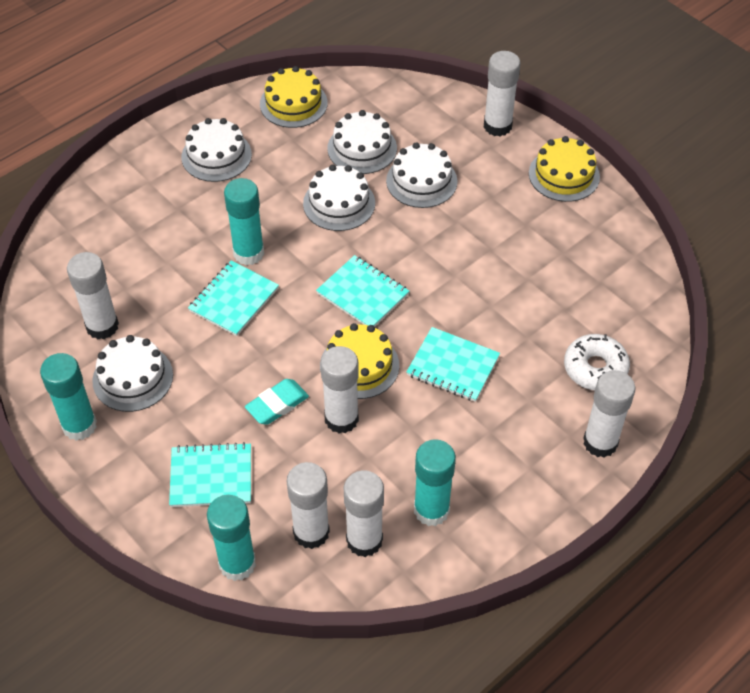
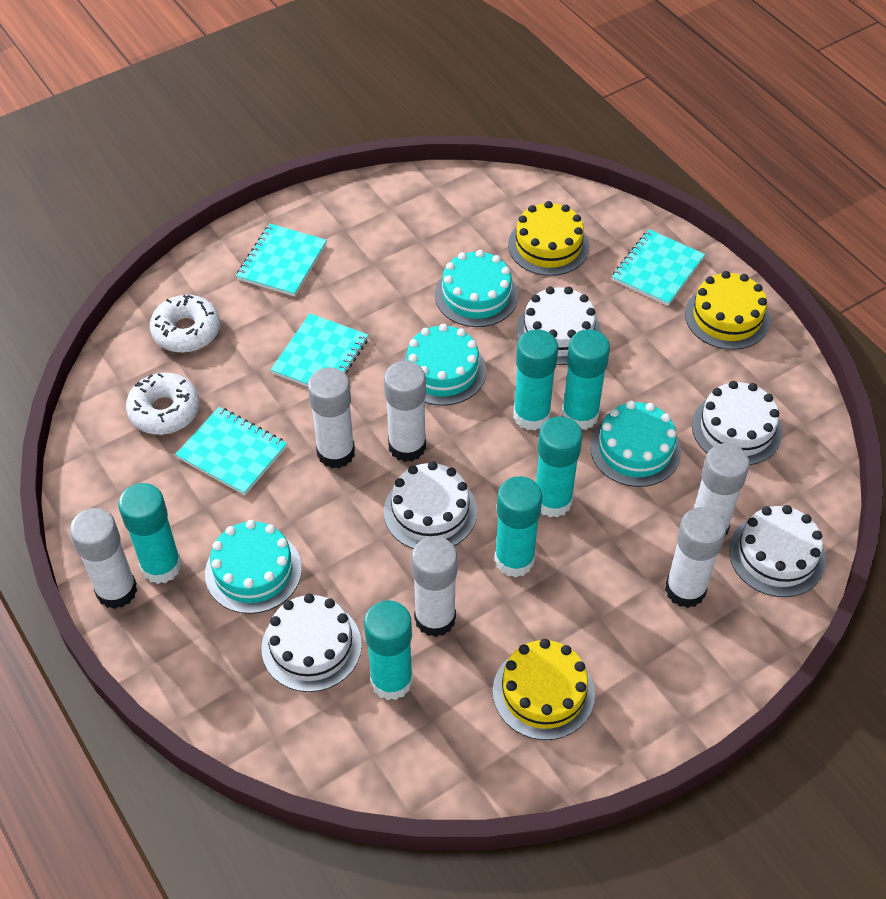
turquoise cake: 0 -> 4
turquoise eraser: 1 -> 0
turquoise glue stick: 4 -> 6
white donut: 1 -> 2

